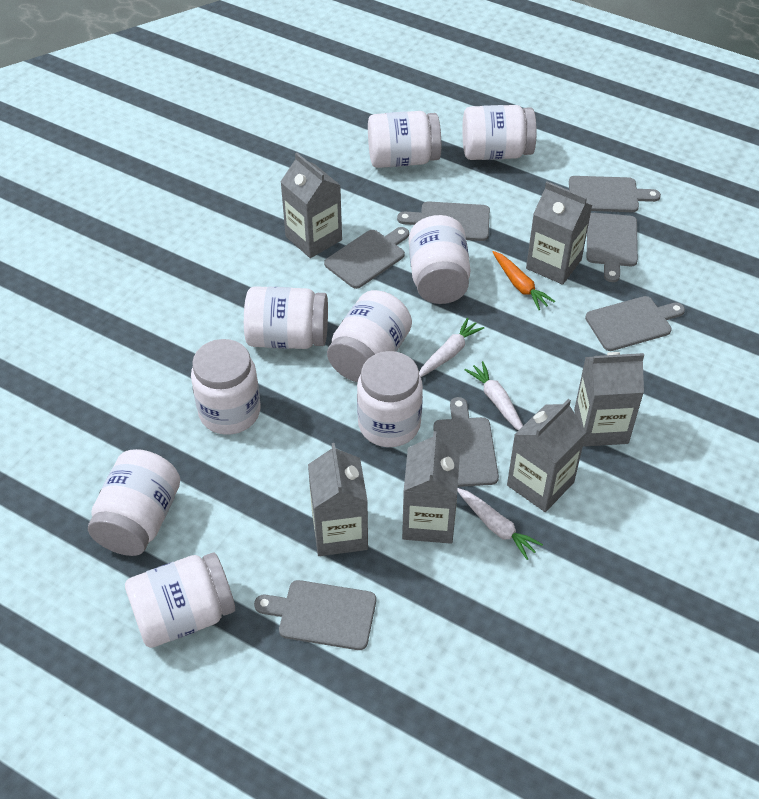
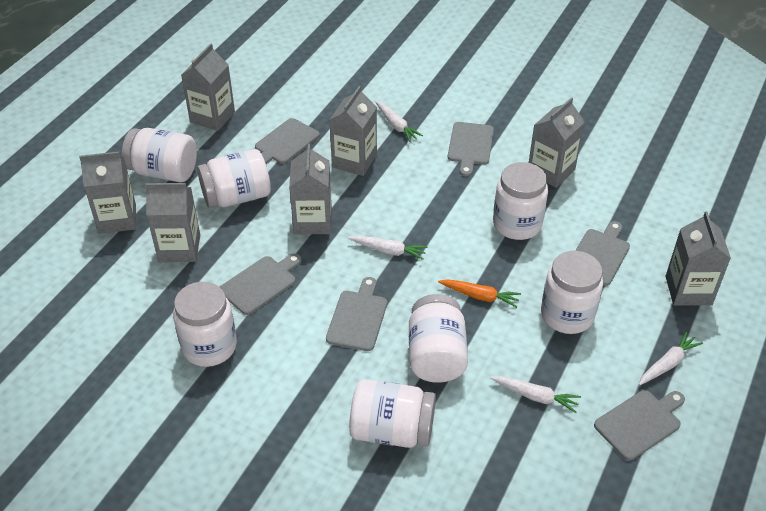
grey carton: 6 -> 7
grey cutting board: 7 -> 6
white carrot: 3 -> 4
white jar: 9 -> 7

